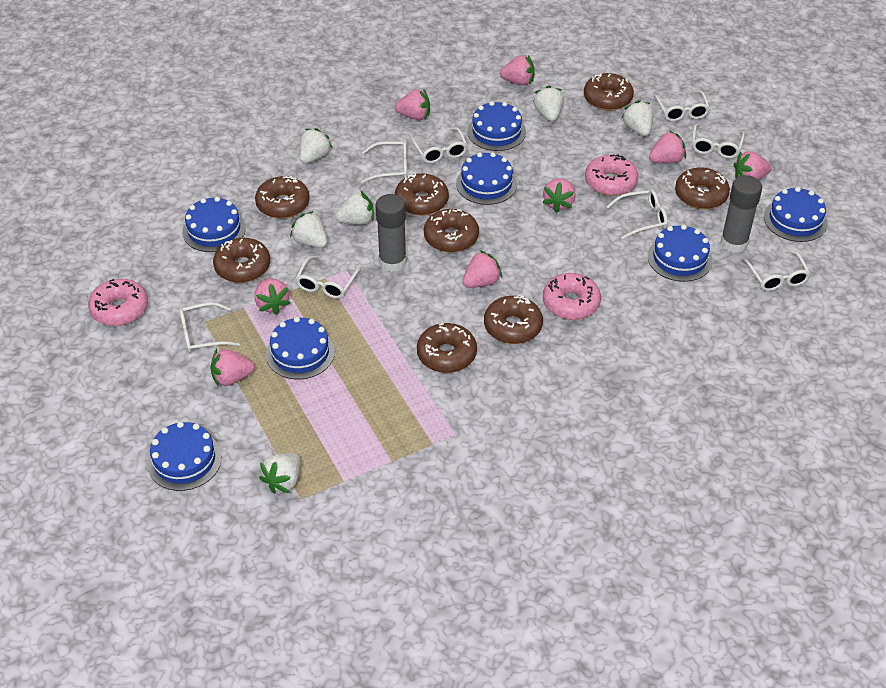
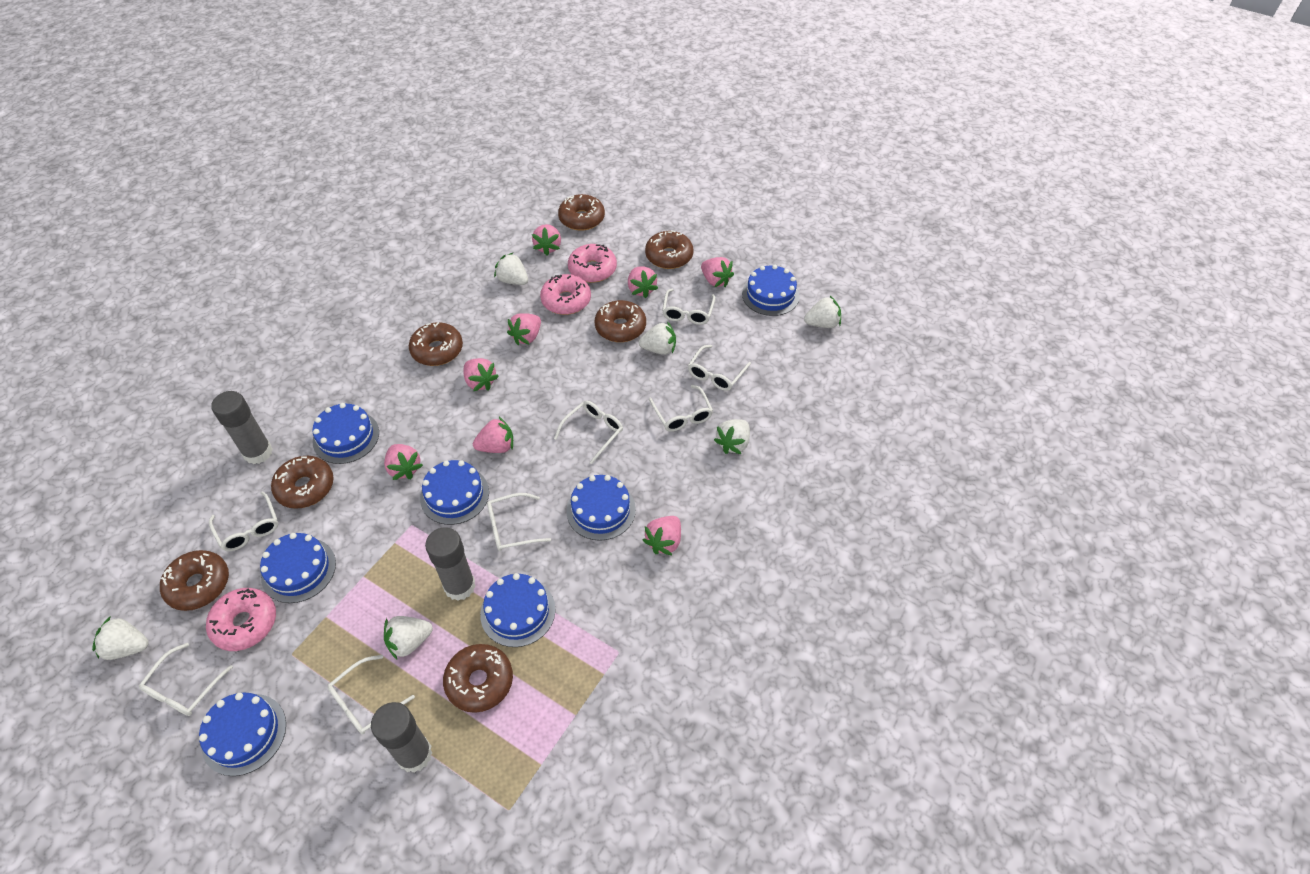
brown donut: 8 -> 7
grey glue stick: 2 -> 3

